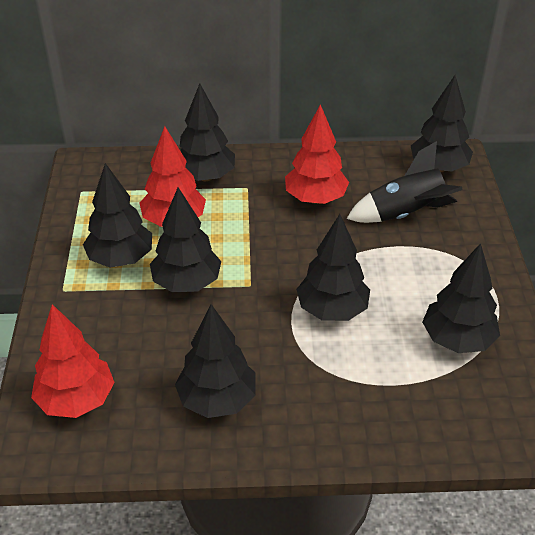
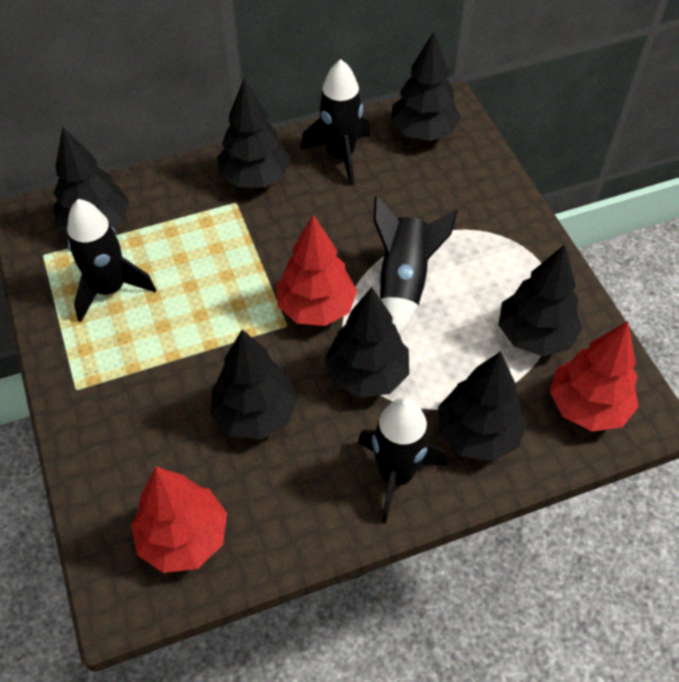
black rocket: 1 -> 4

